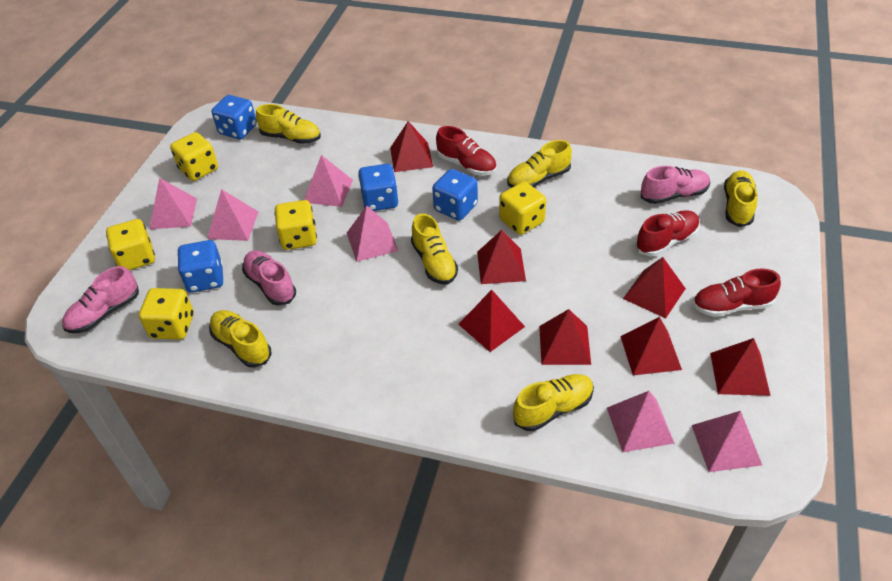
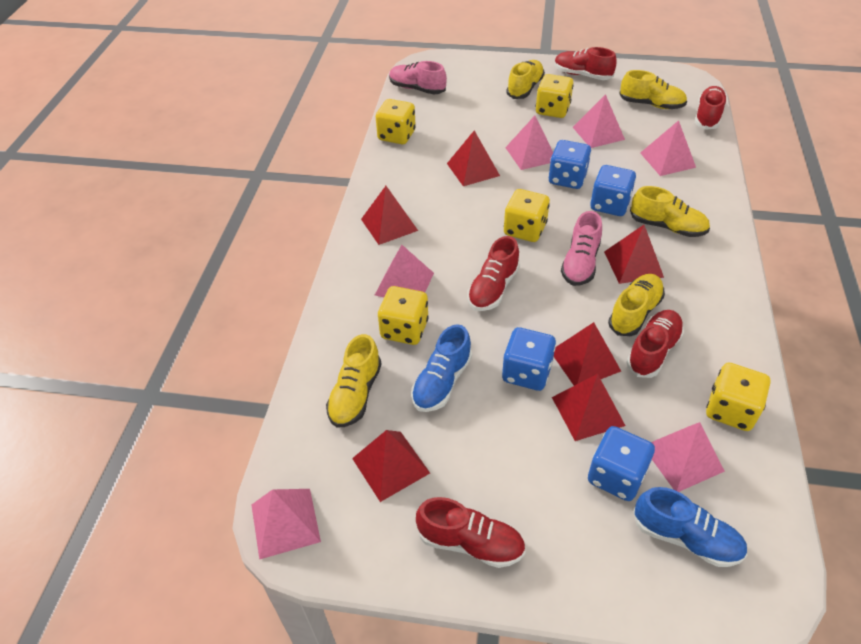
blue shoe: 0 -> 2
pink shoe: 3 -> 2
red pyramid: 7 -> 6
red shoe: 3 -> 5
yellow shoe: 6 -> 5

